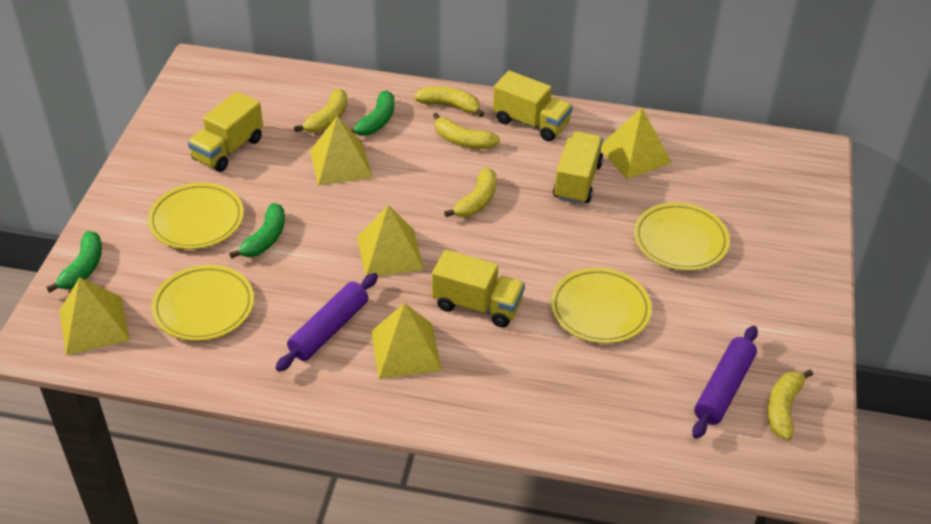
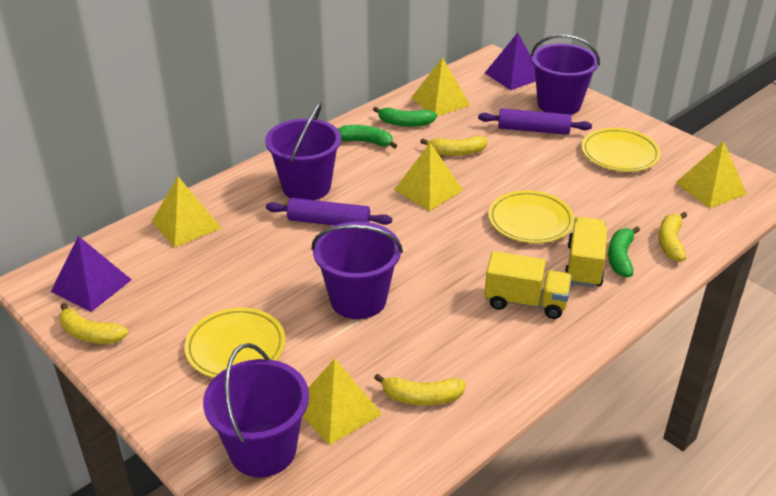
purple bucket: 0 -> 4
purple pyramid: 0 -> 2
yellow banana: 5 -> 4
yellow plate: 4 -> 3
yellow truck: 4 -> 2

